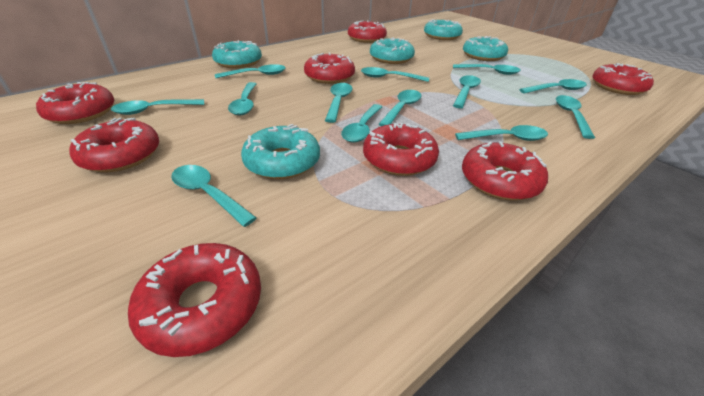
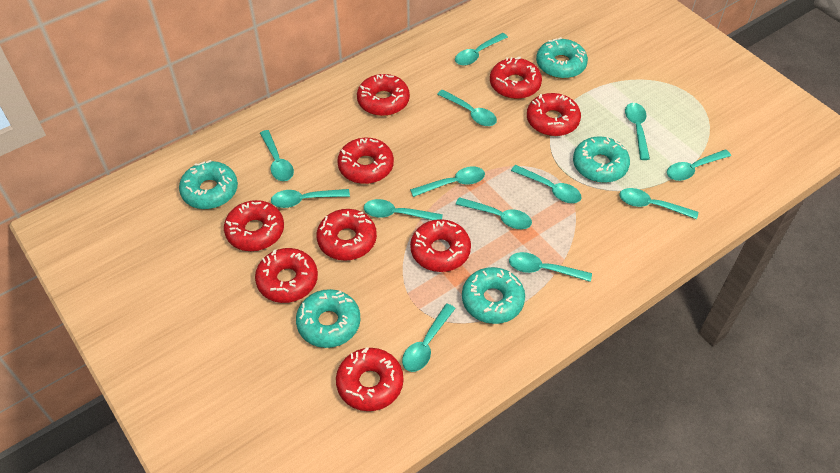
red donut: 8 -> 9

